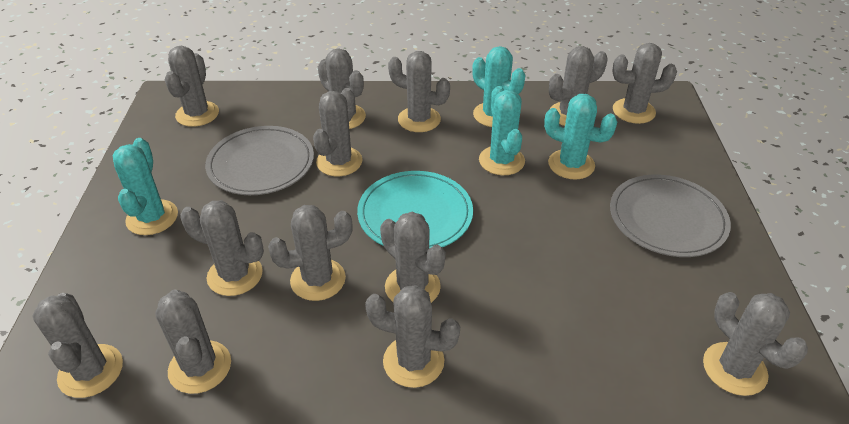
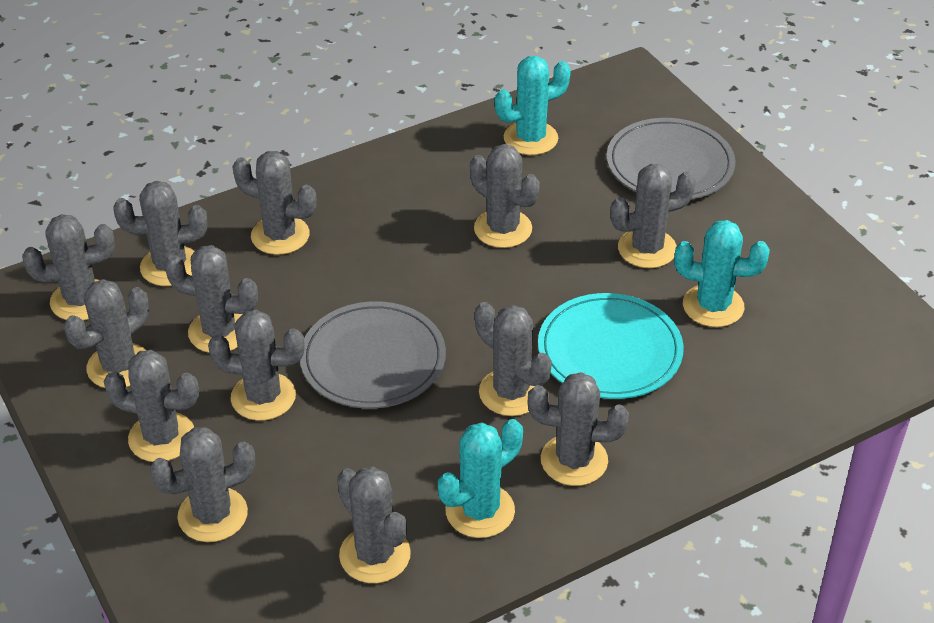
turquoise cactus: 4 -> 3

